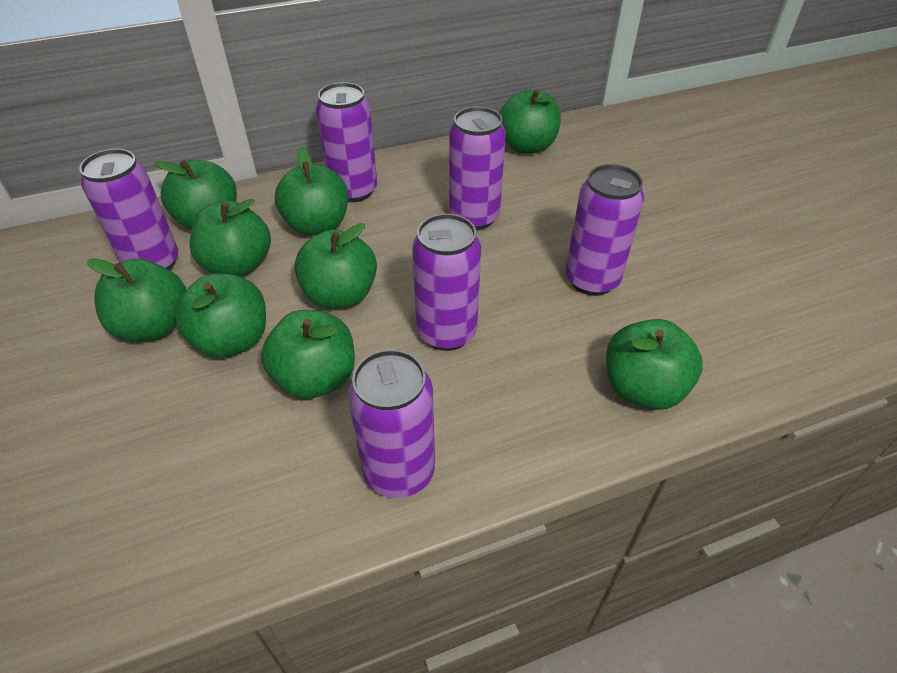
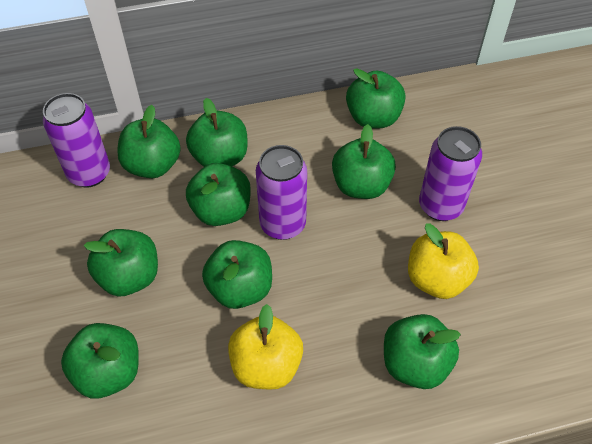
purple can: 6 -> 3
yellow apple: 0 -> 2

